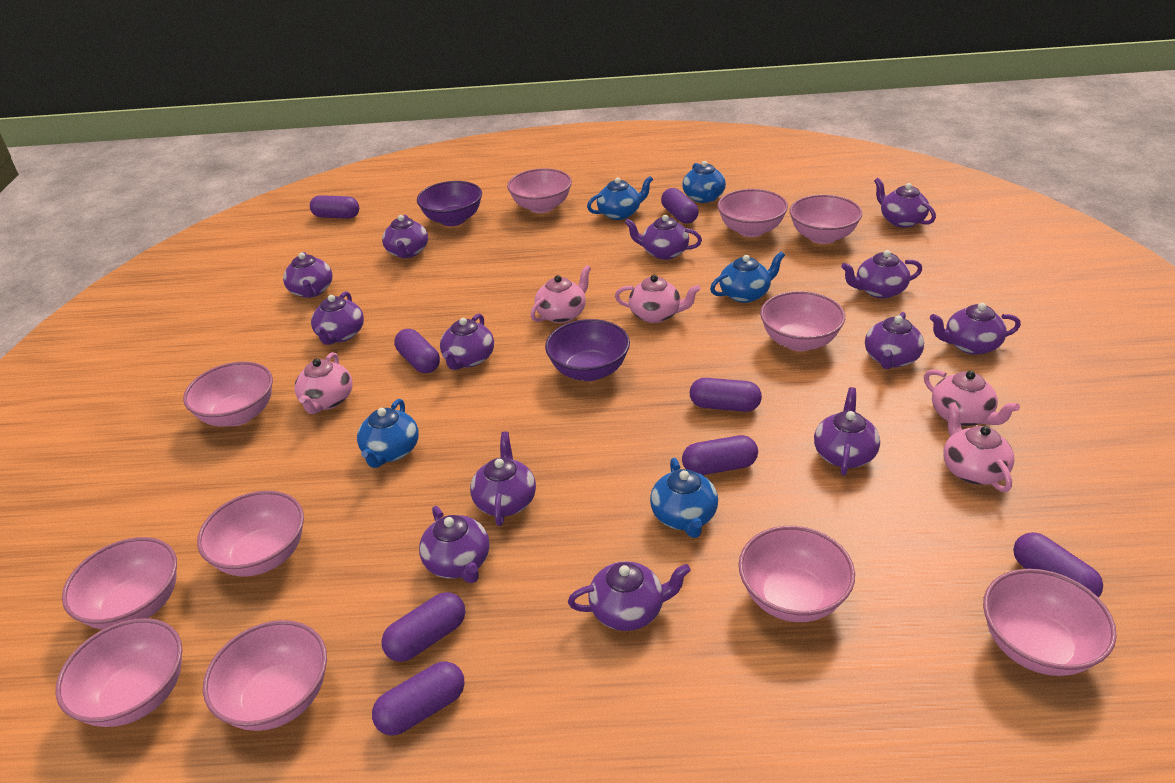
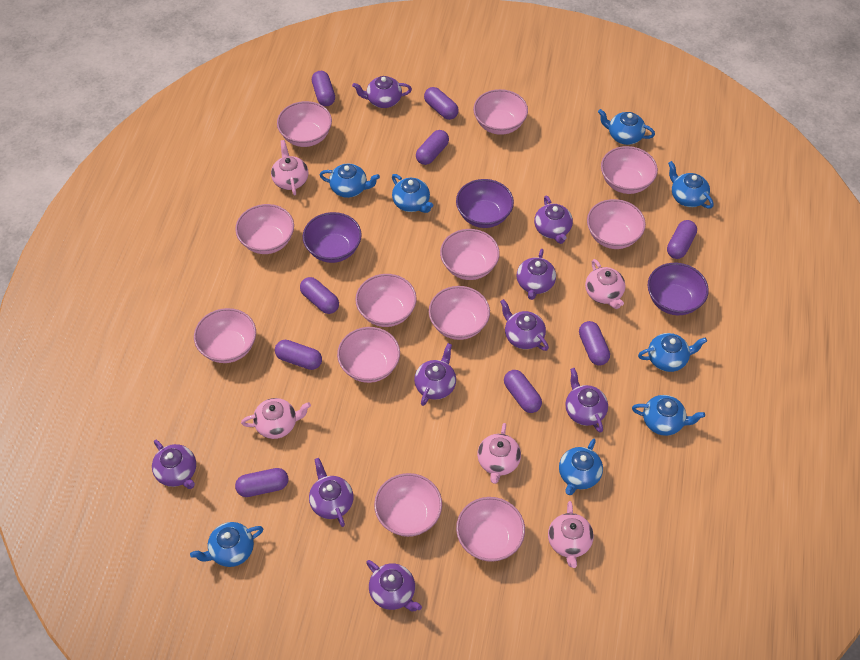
blue teapot: 5 -> 8
pink bowl: 11 -> 12
purple bowl: 2 -> 3
purple capsule: 8 -> 9
purple teapot: 13 -> 9

